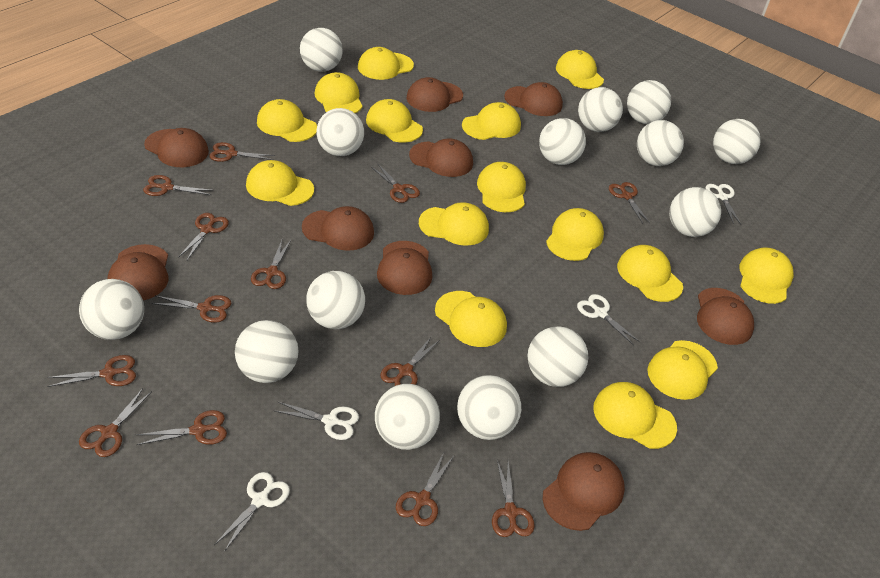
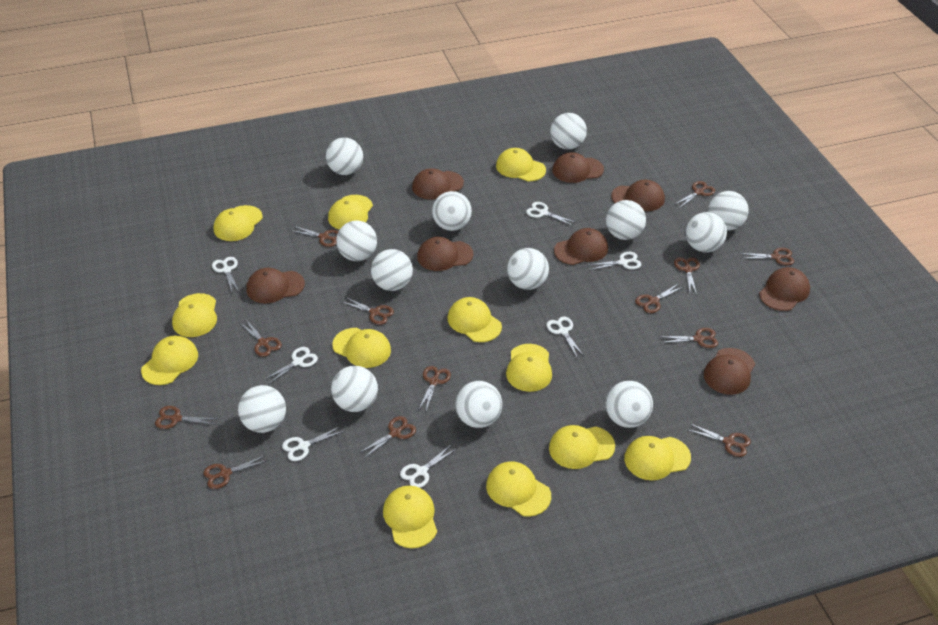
brown cap: 9 -> 8
white ball: 14 -> 13
white scissors: 4 -> 7
yellow cap: 15 -> 12

